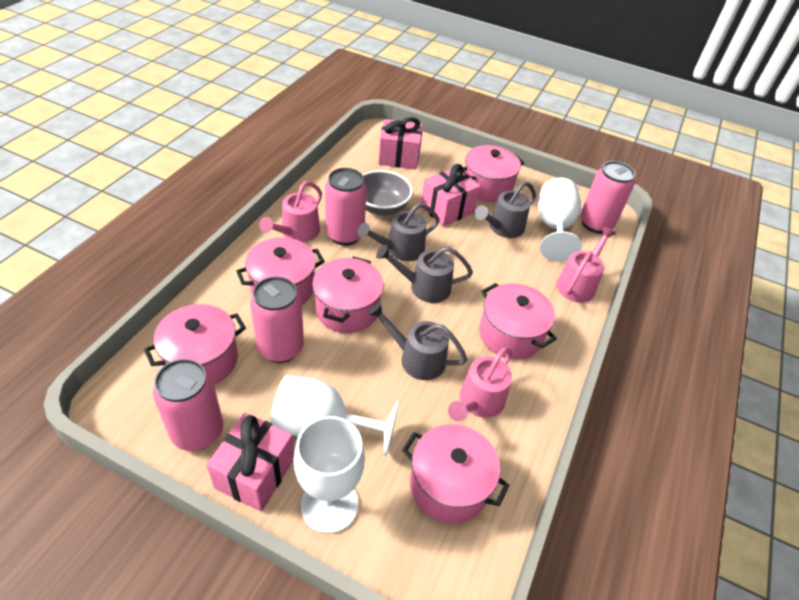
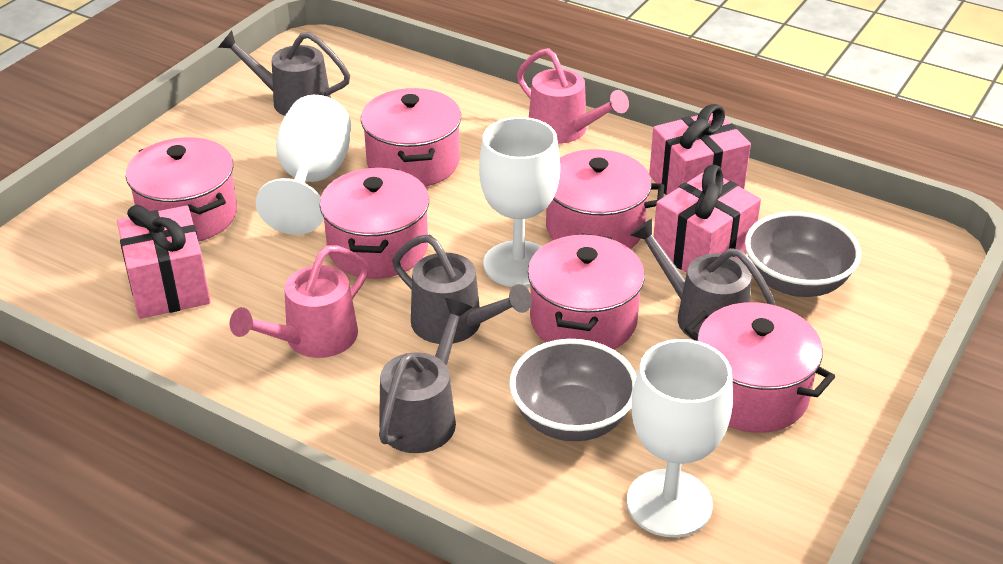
grey bowl: 1 -> 2
pink can: 4 -> 0
pink watering can: 3 -> 2

